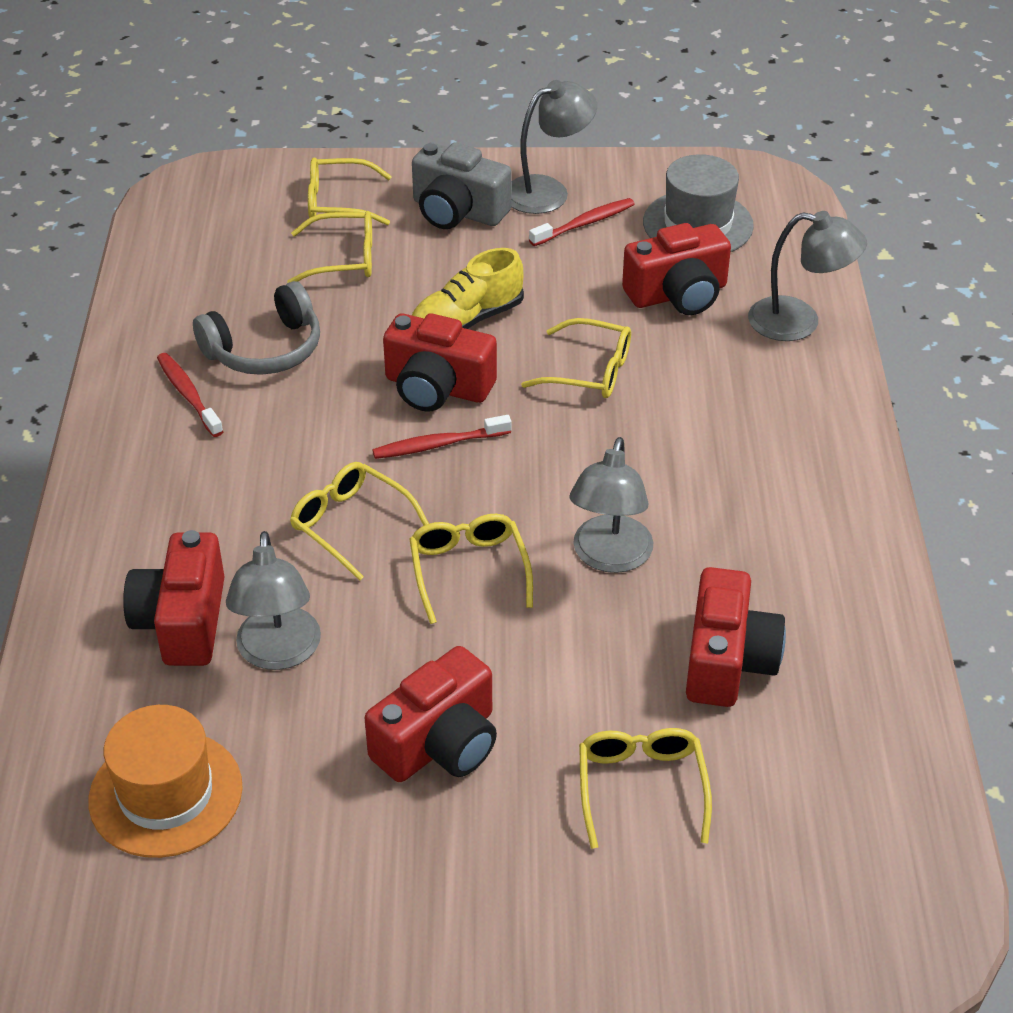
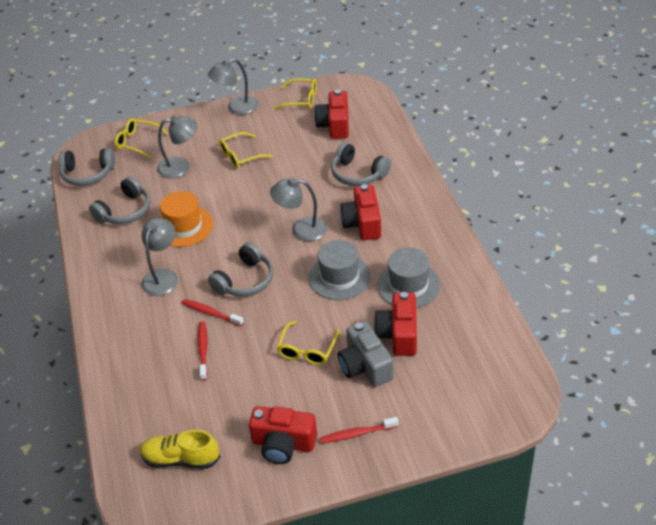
grey hat: 1 -> 2
grey headphones: 1 -> 4
red camera: 5 -> 4
yellow glasses: 6 -> 4

